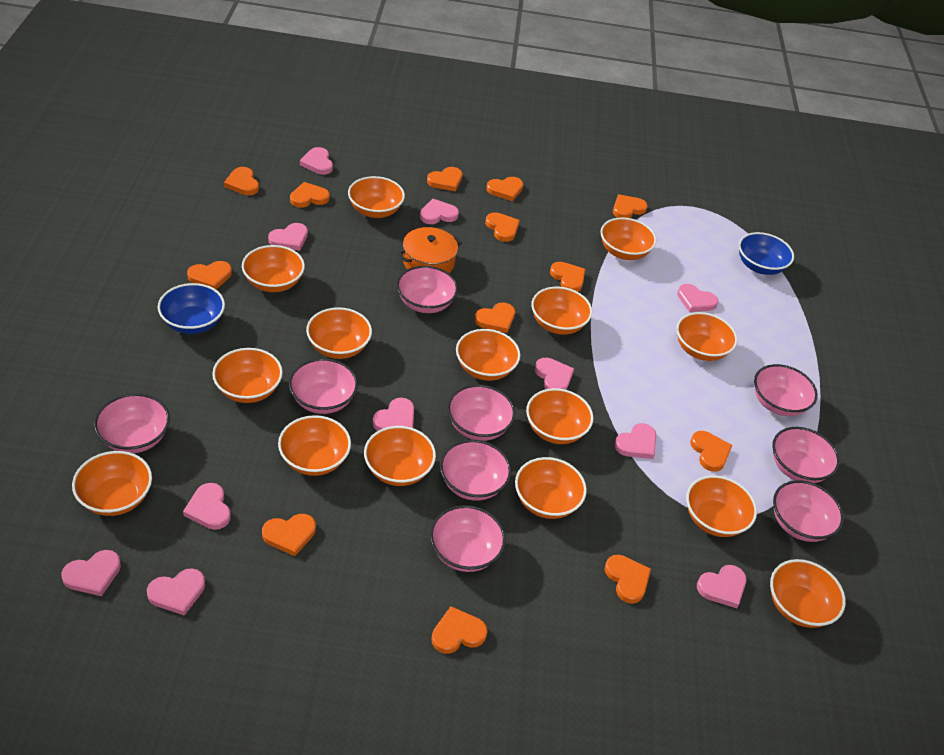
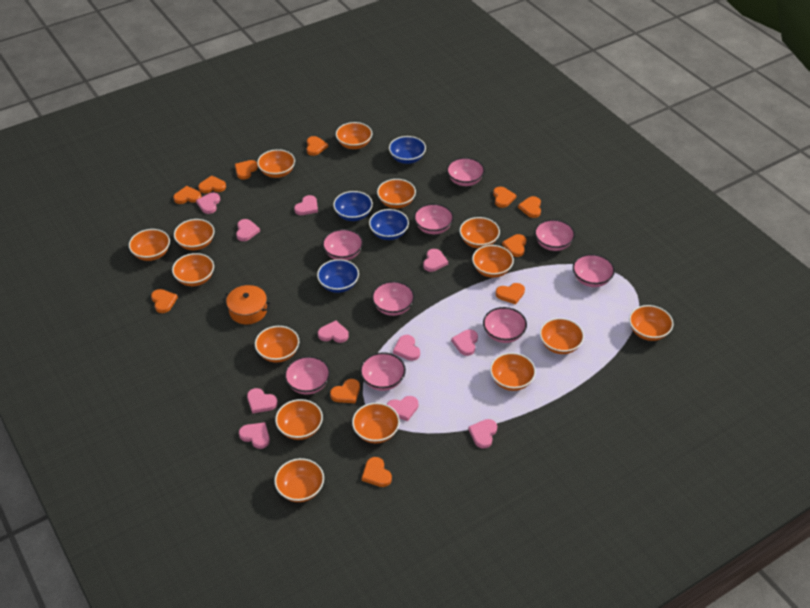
blue bowl: 2 -> 4
orange heart: 13 -> 11

